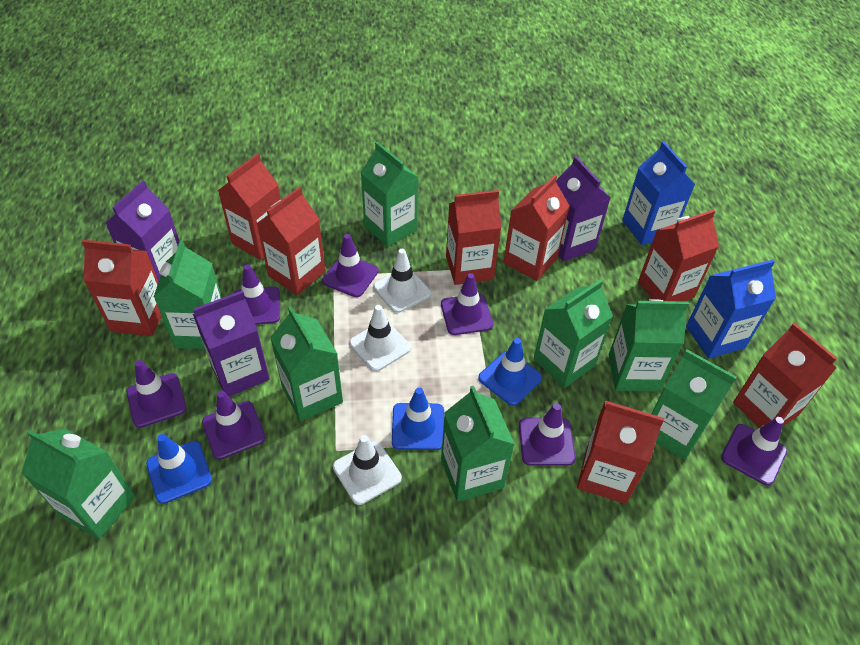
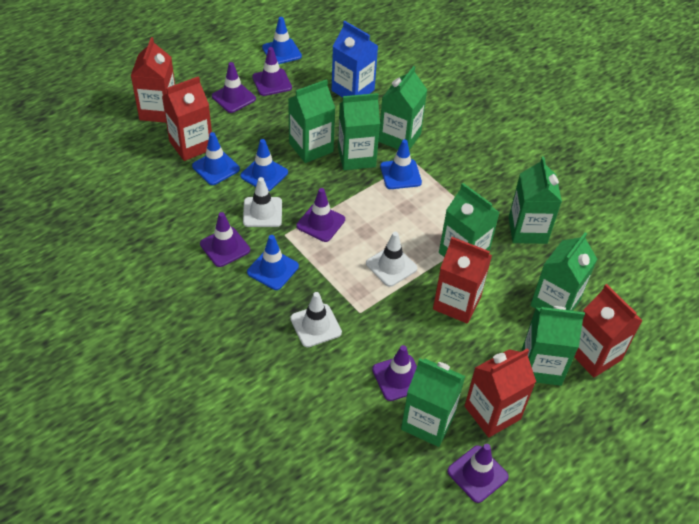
blue carton: 2 -> 1
blue traffic cone: 3 -> 5
purple carton: 3 -> 0
purple traffic cone: 7 -> 6
red carton: 8 -> 5

